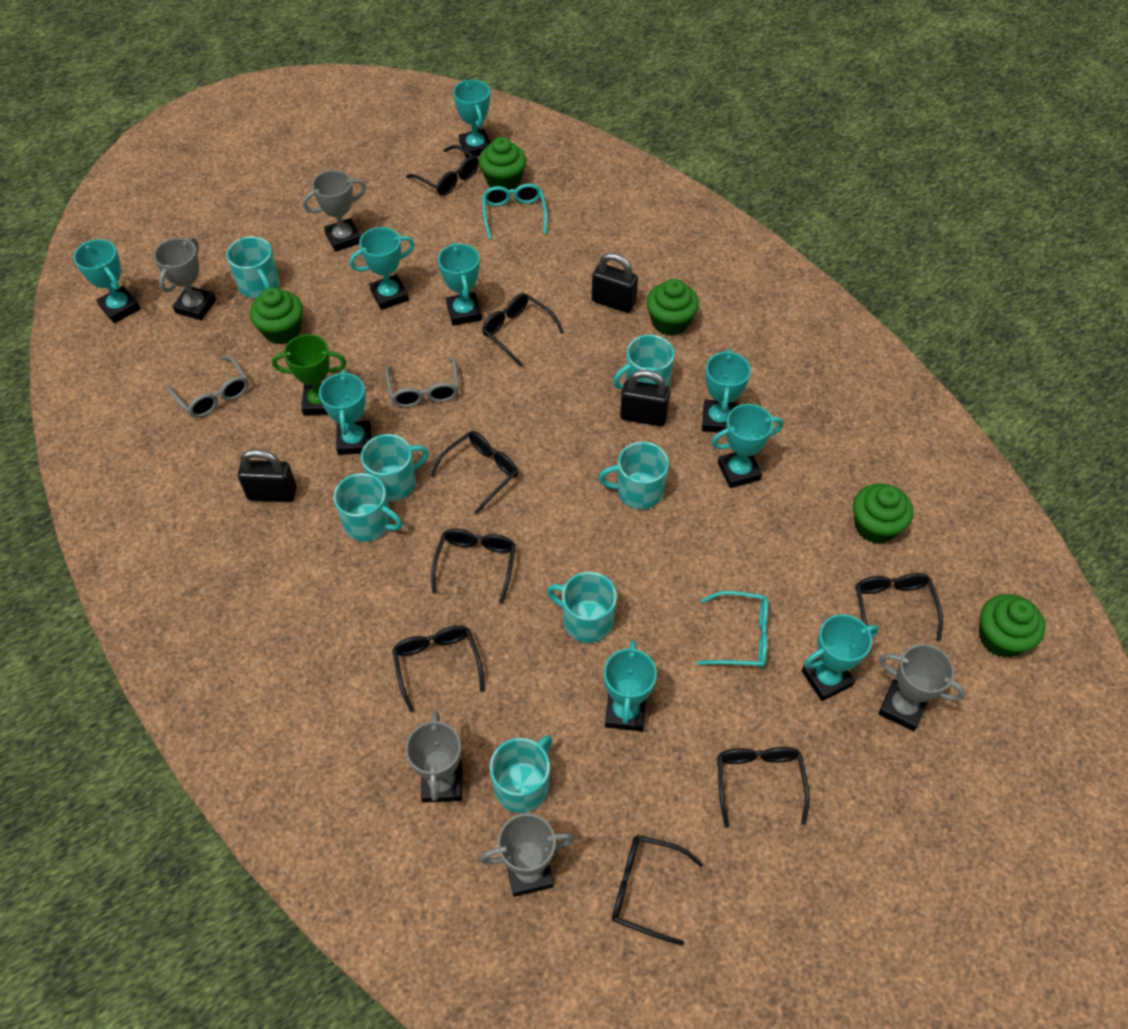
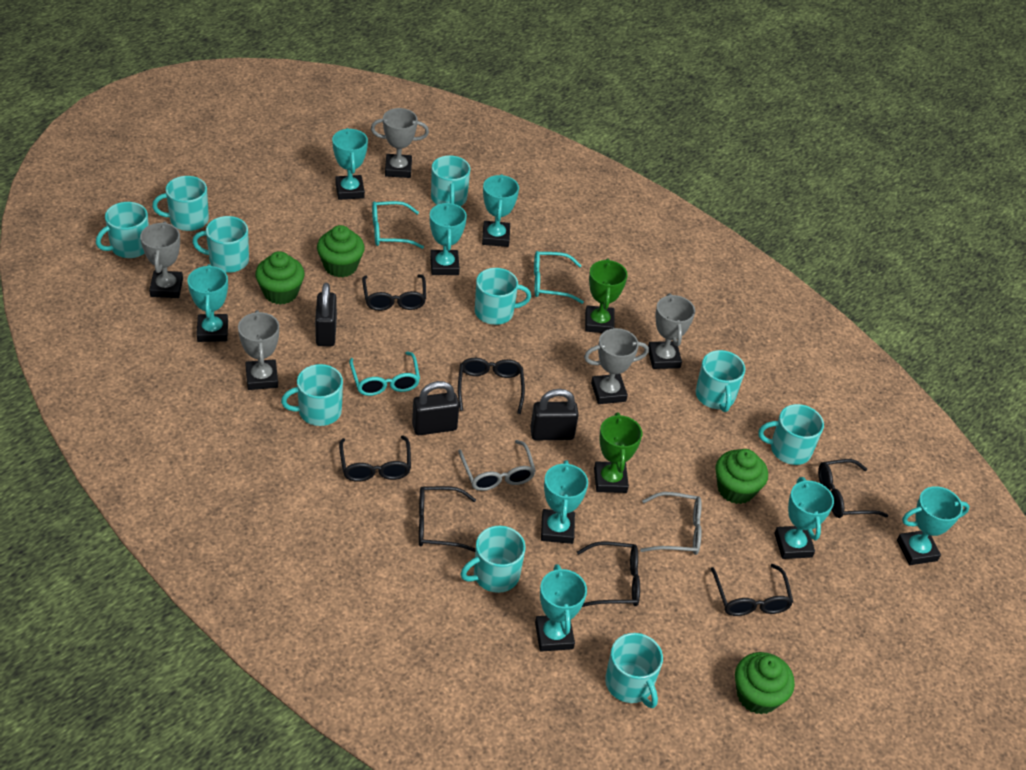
black glasses: 8 -> 7
green cupcake: 5 -> 4
green trophy: 1 -> 2
turquoise glasses: 2 -> 3
turquoise mug: 7 -> 10
turquoise trophy: 9 -> 8

